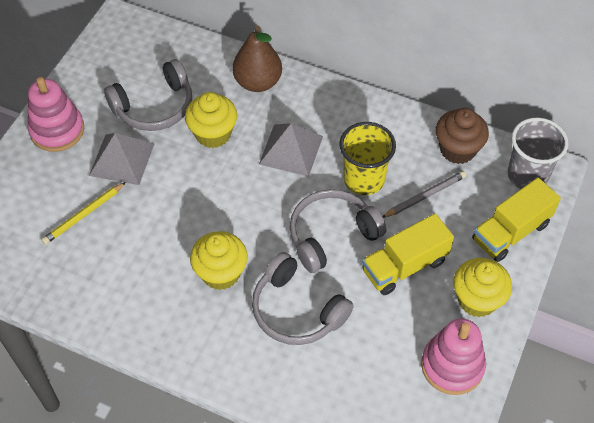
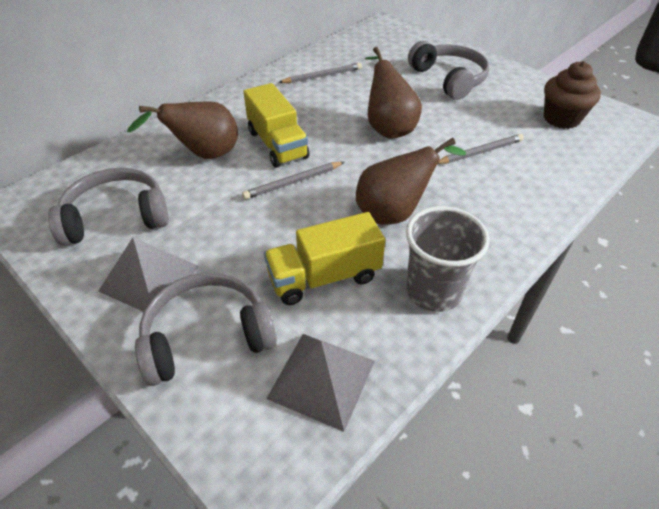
brown pear: 1 -> 3
grey pencil: 1 -> 3
pink stacking toy: 2 -> 0
yellow cup: 1 -> 0
yellow cupcake: 3 -> 0
yellow pencil: 1 -> 0

